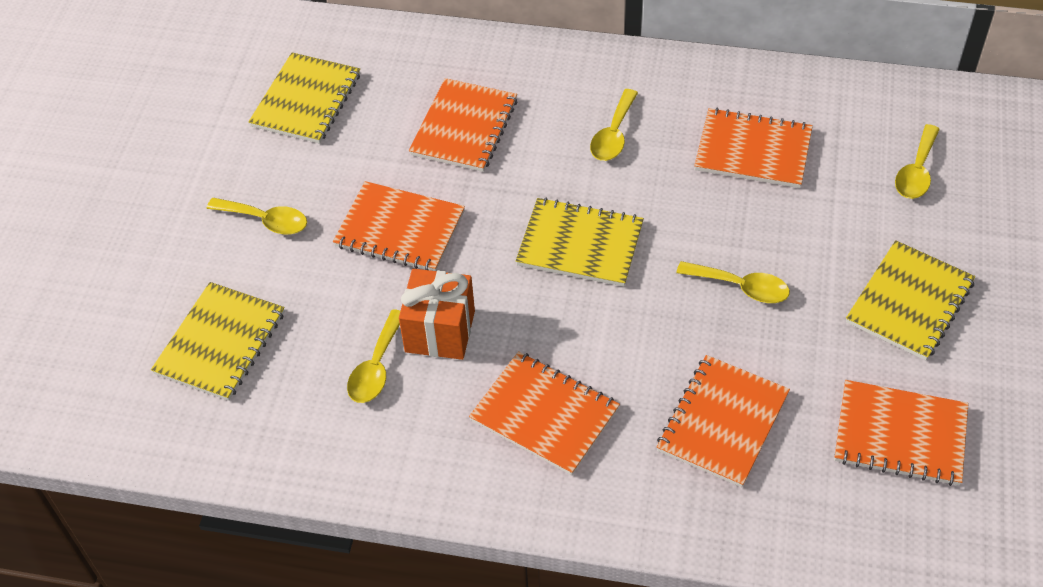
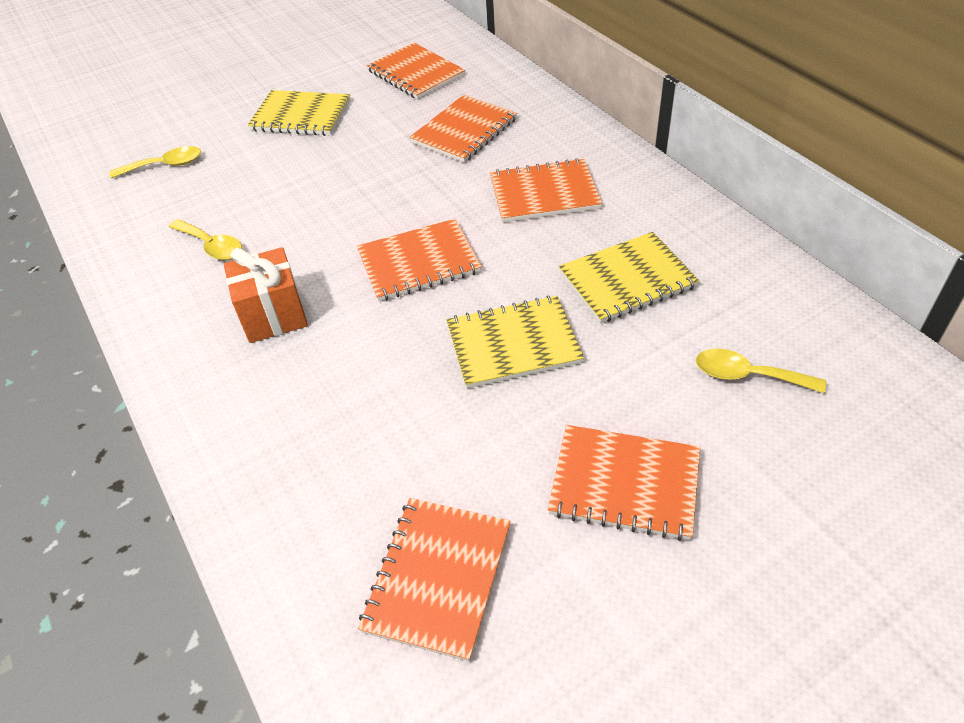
yellow notebook: 4 -> 3
yellow spoon: 5 -> 3

